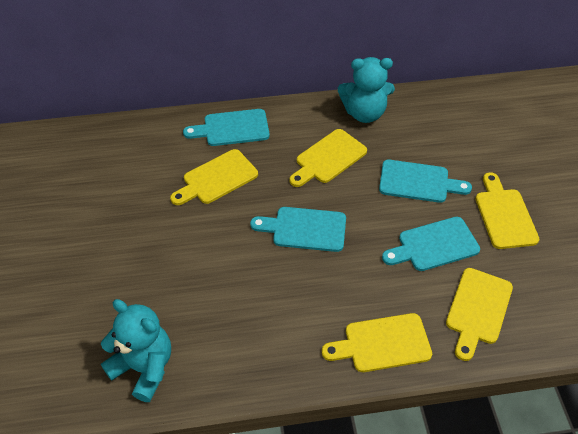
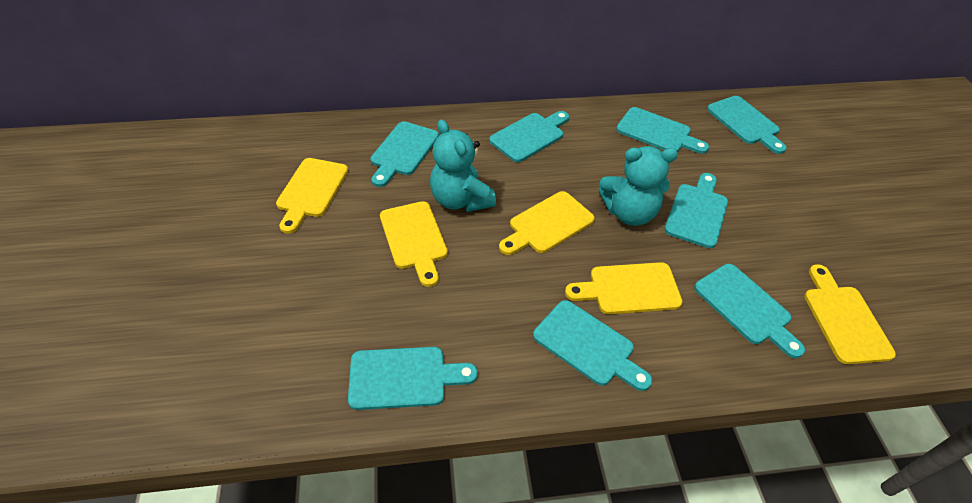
turquoise cutting board: 4 -> 8

